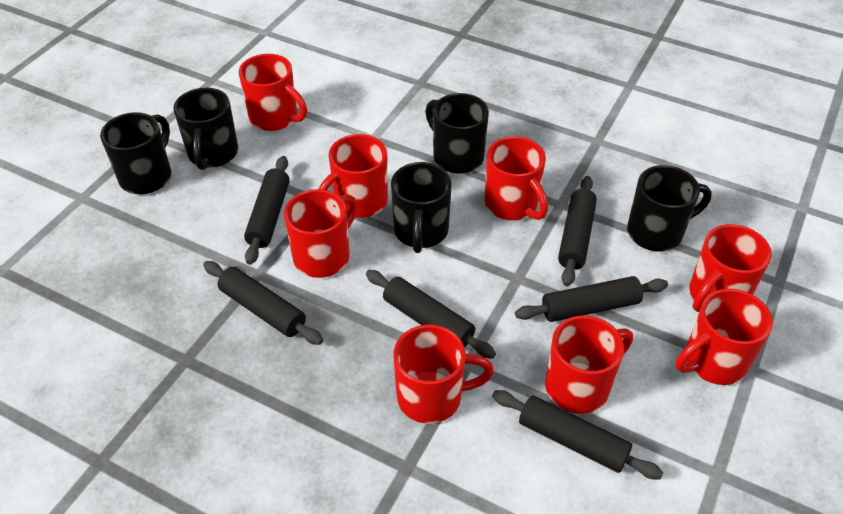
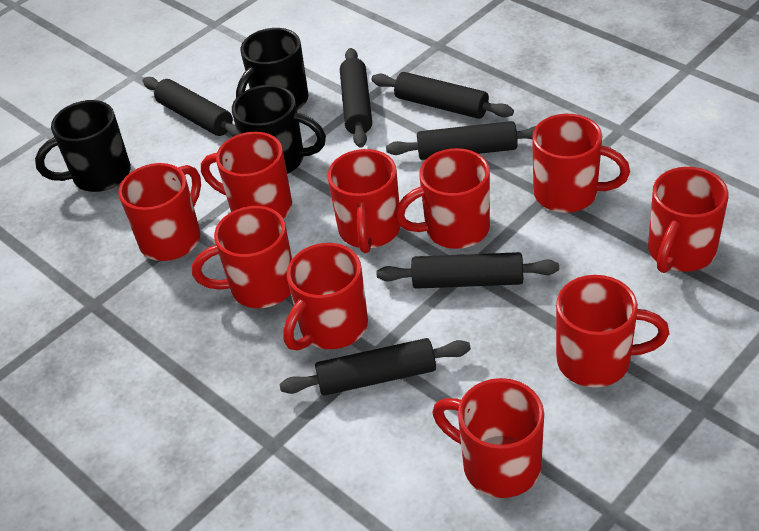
black mug: 5 -> 3
red mug: 8 -> 10

